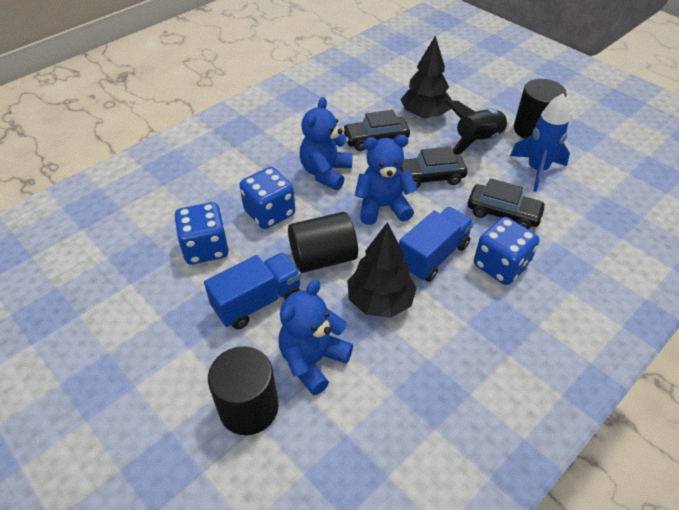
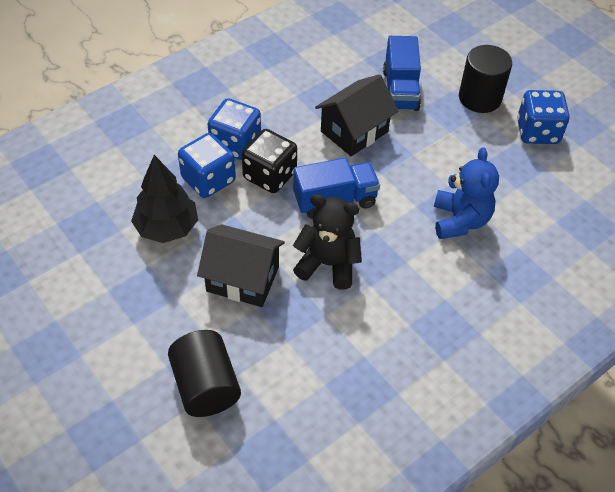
black car: 3 -> 0
black cylinder: 3 -> 2
black dice: 0 -> 1
black house: 0 -> 2
black rocket: 1 -> 0
black teddy bear: 0 -> 1
black tree: 2 -> 1
blue rocket: 1 -> 0
blue teddy bear: 3 -> 1

